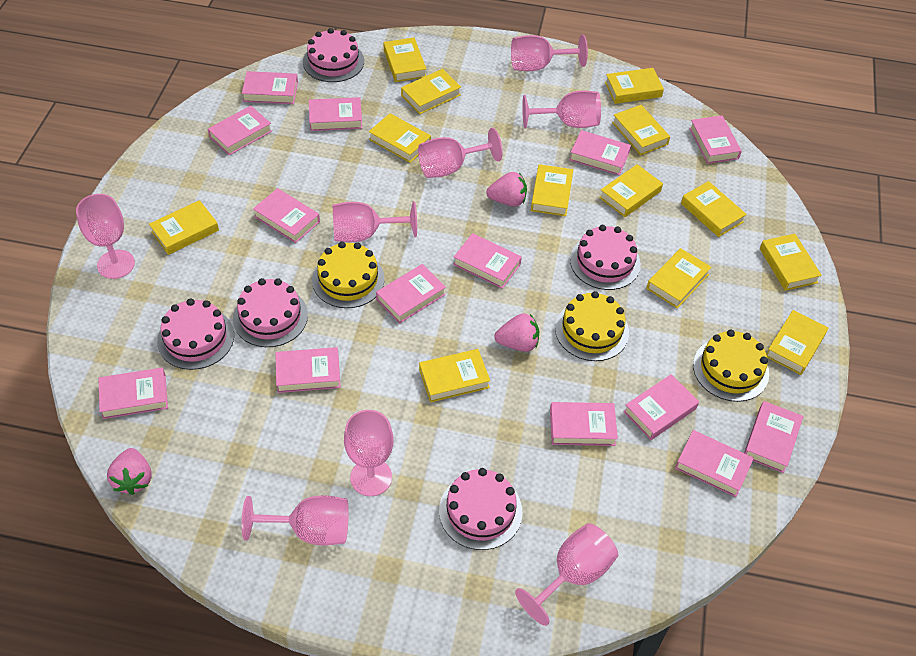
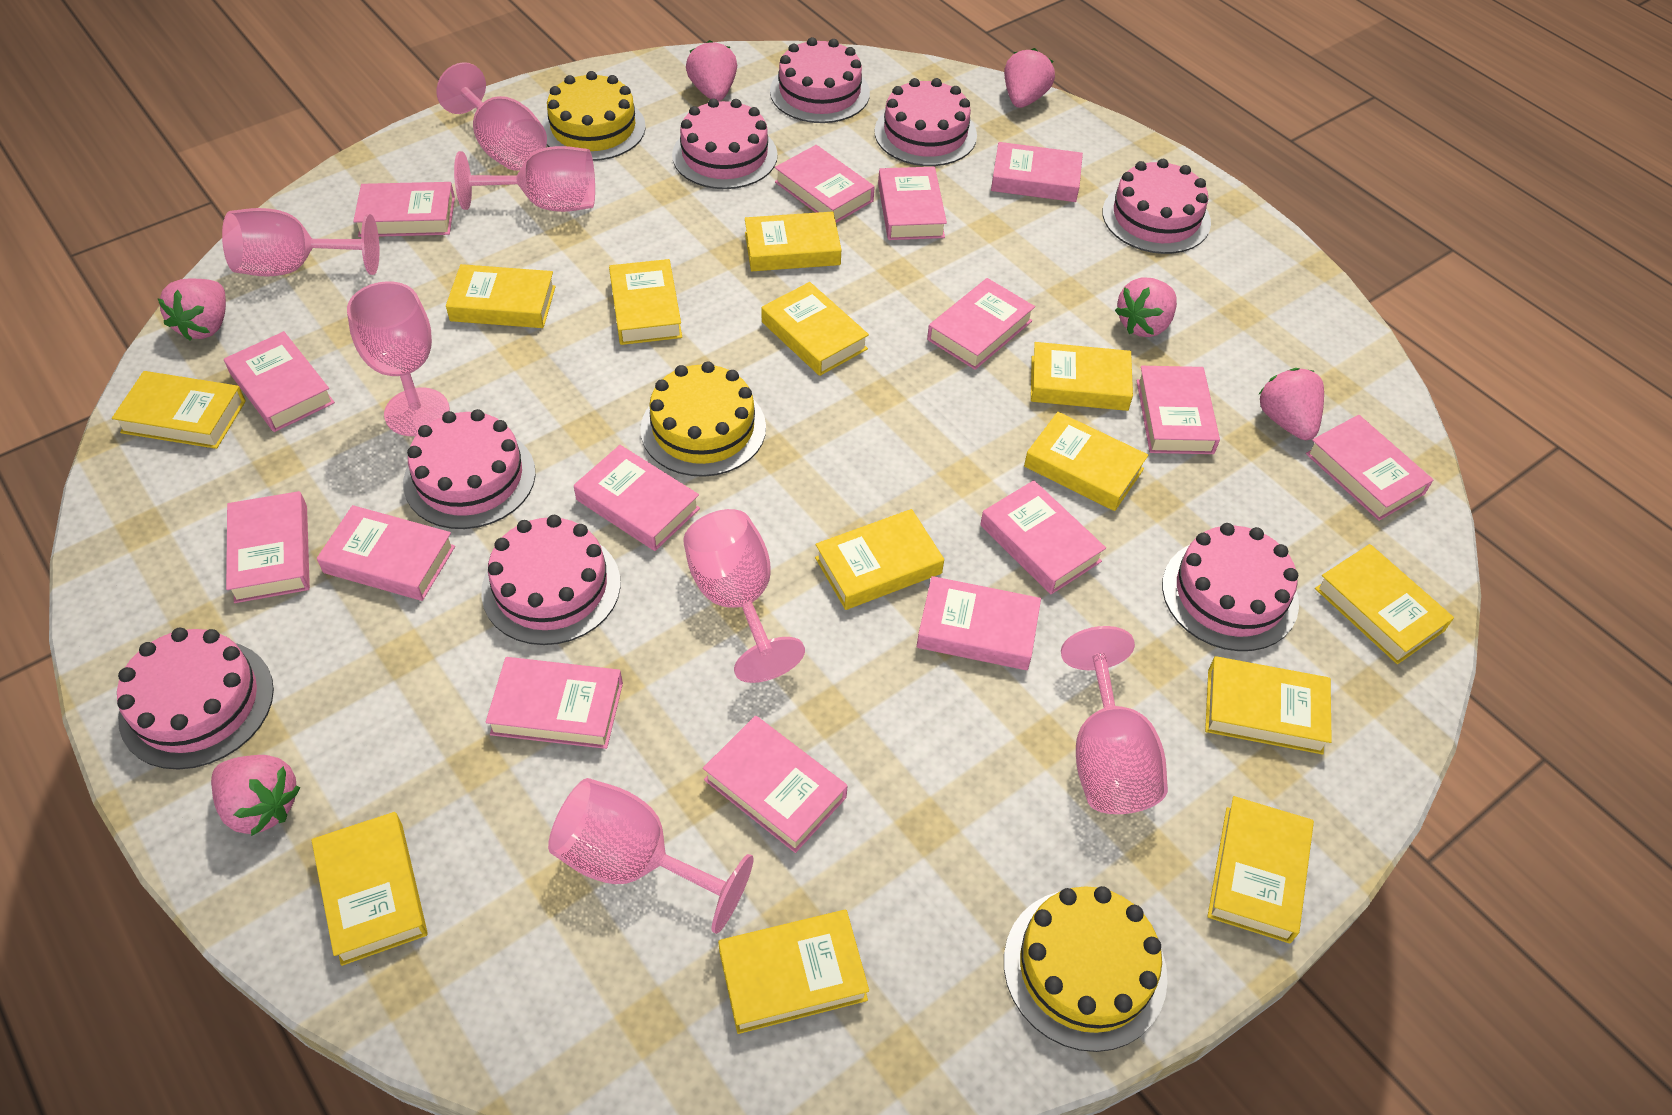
pink book: 14 -> 15
pink cake: 5 -> 8
pink goblet: 8 -> 7
pink strawberry: 3 -> 6

